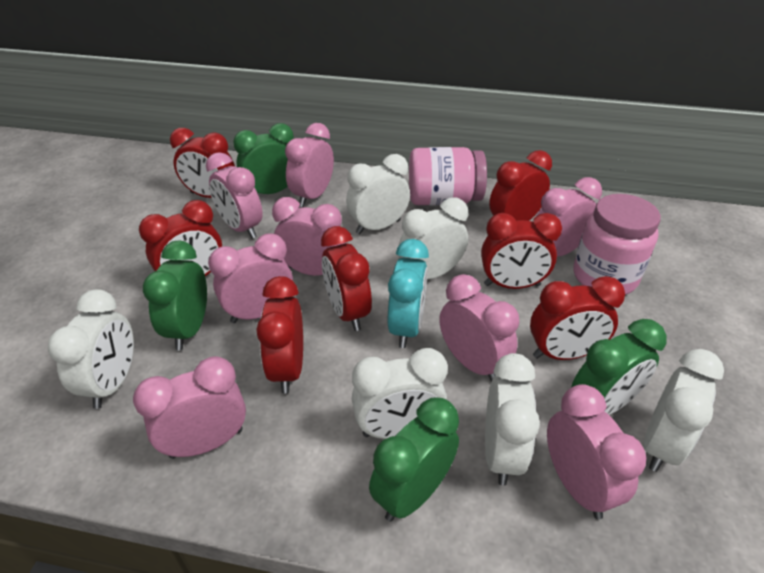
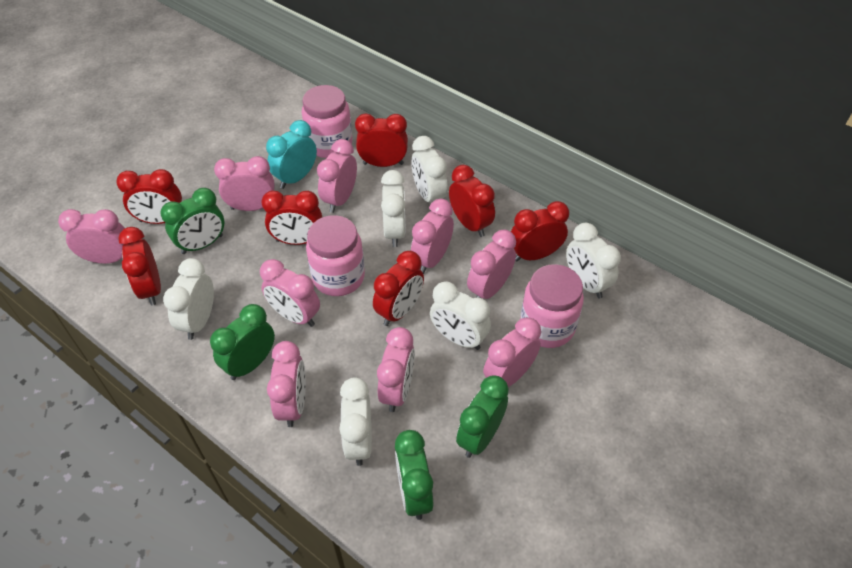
pink clock: 8 -> 9
pink jar: 2 -> 3

